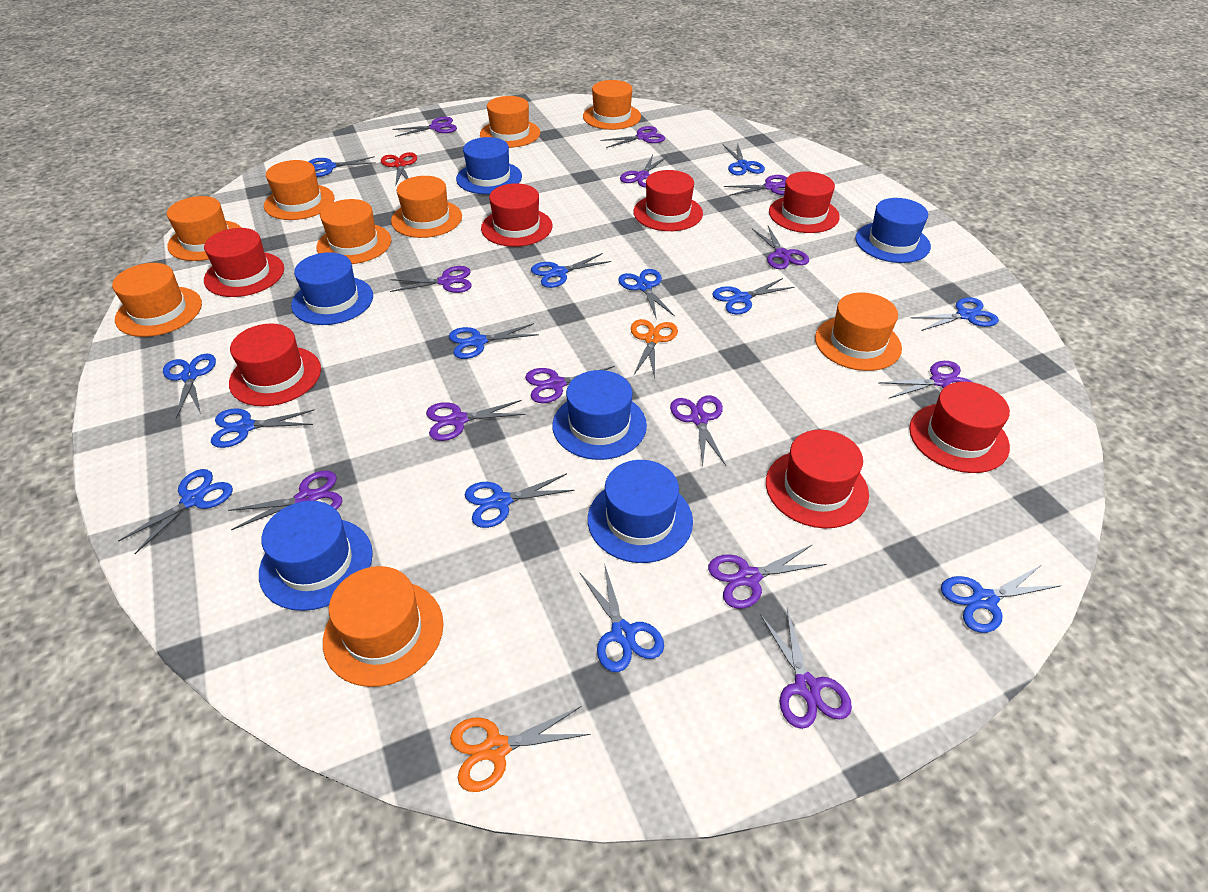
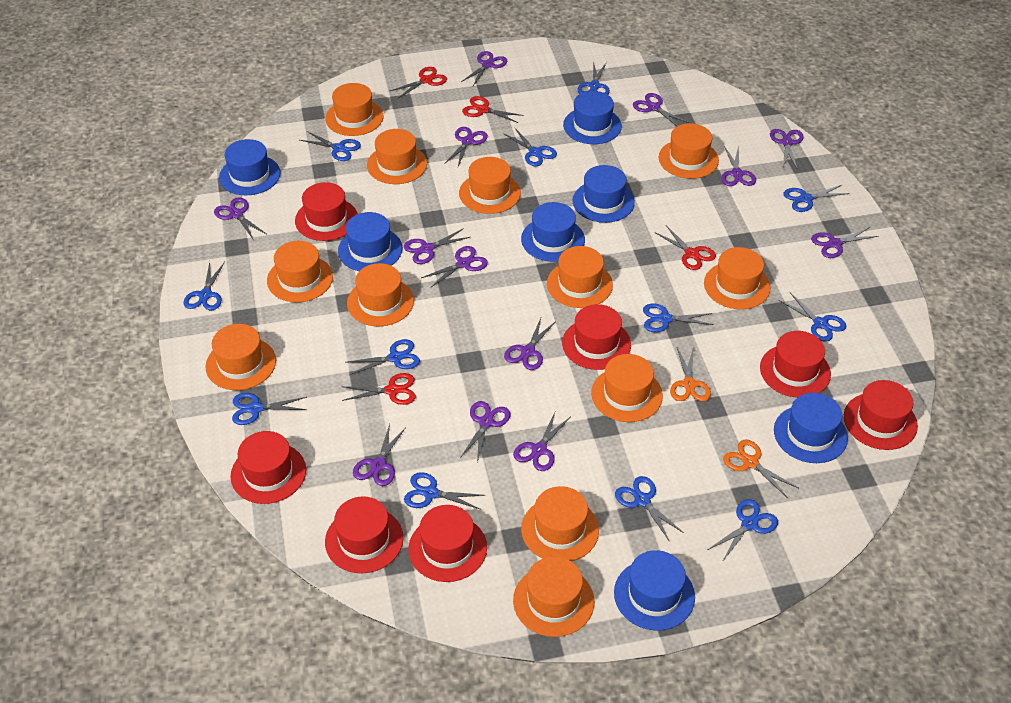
blue hat: 6 -> 7
blue scissors: 13 -> 12
orange hat: 9 -> 12
red scissors: 1 -> 4

